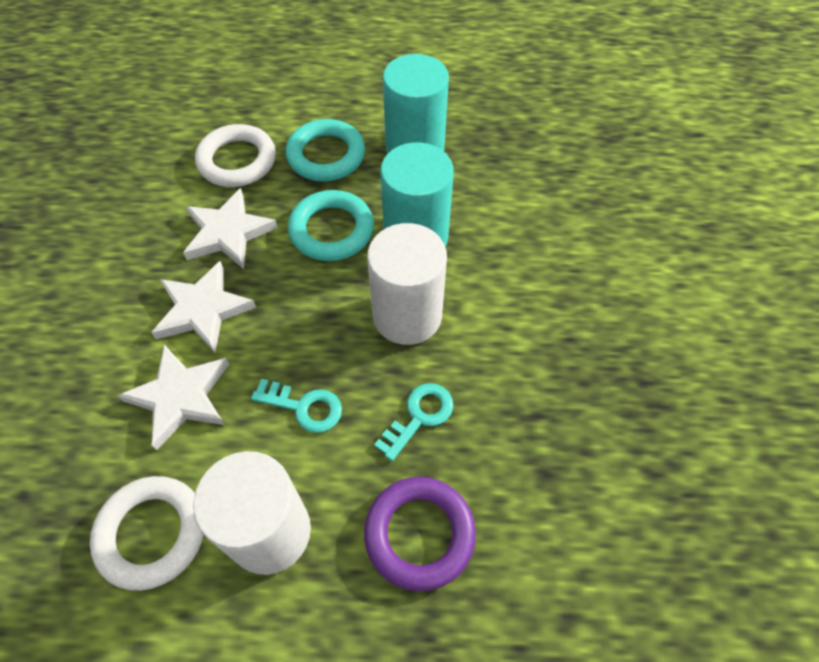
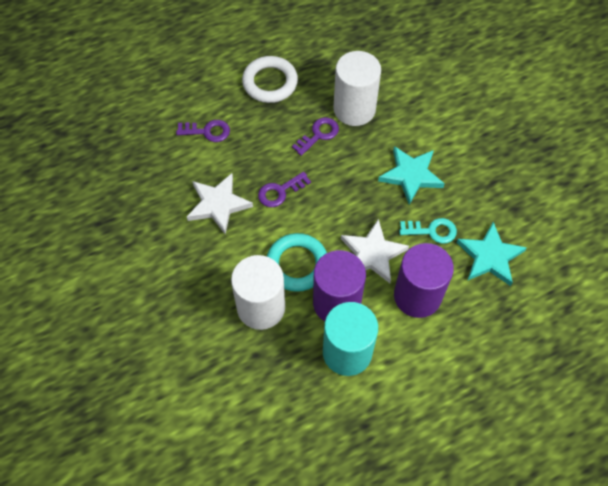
purple cylinder: 0 -> 2
purple key: 0 -> 3
purple ring: 1 -> 0
turquoise cylinder: 2 -> 1
turquoise key: 2 -> 1
turquoise ring: 2 -> 1
turquoise star: 0 -> 2
white ring: 2 -> 1
white star: 3 -> 2

